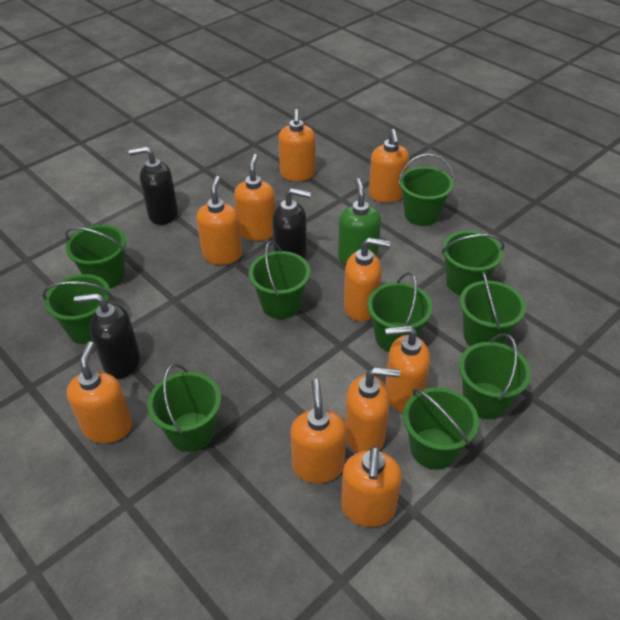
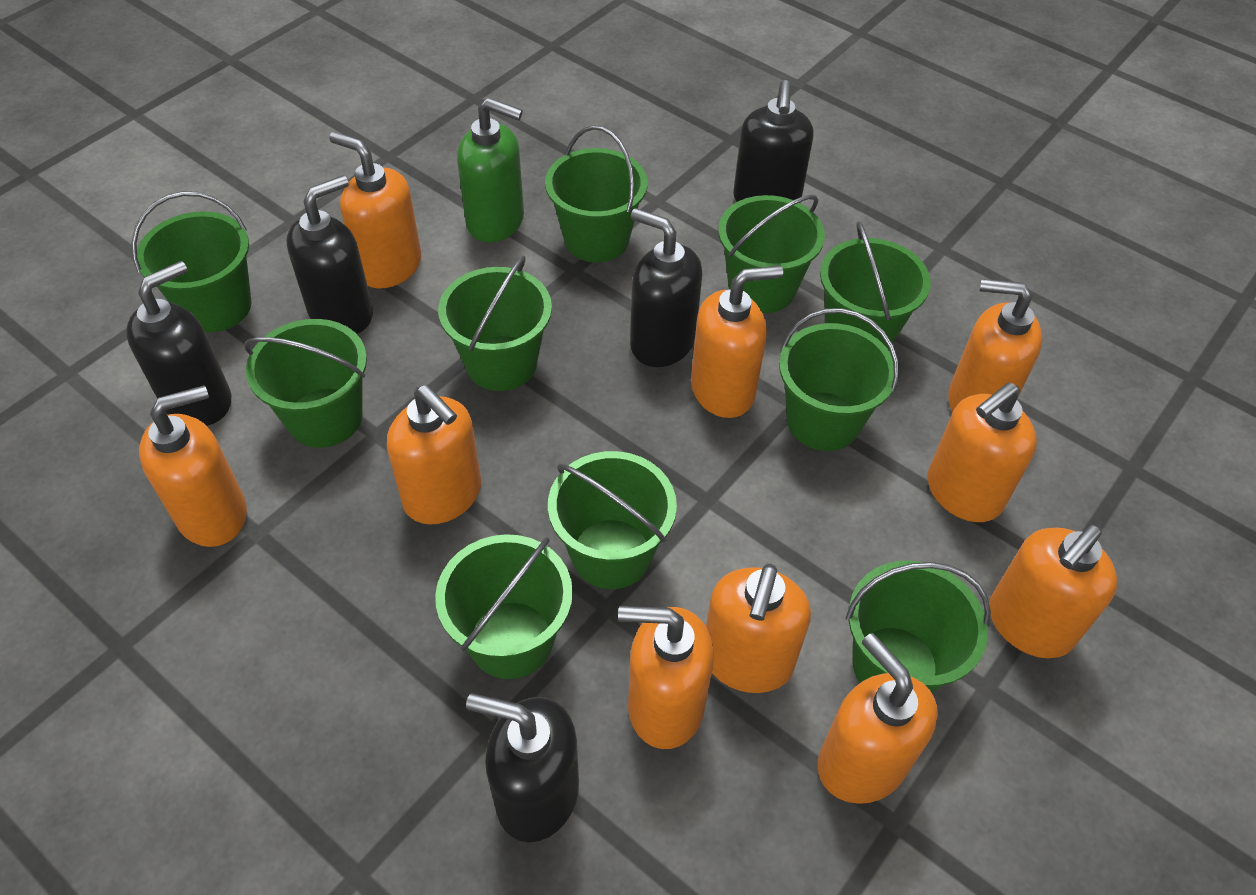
black soap dispenser: 3 -> 5

